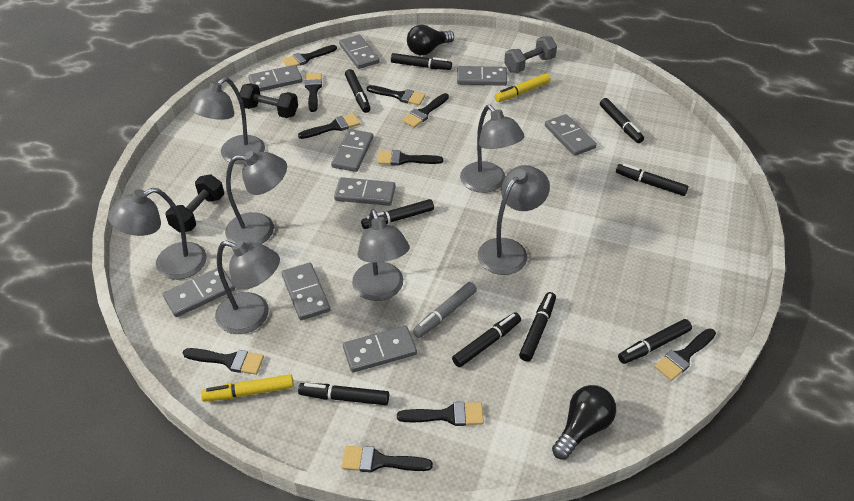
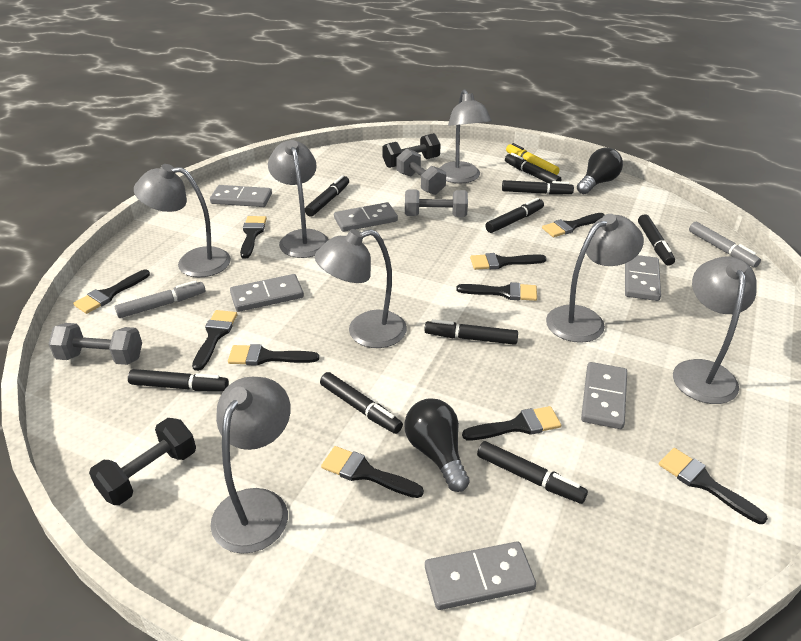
grey domino: 9 -> 6
grey dumbbell: 1 -> 3
grey marker: 1 -> 2
yellow marker: 2 -> 1

